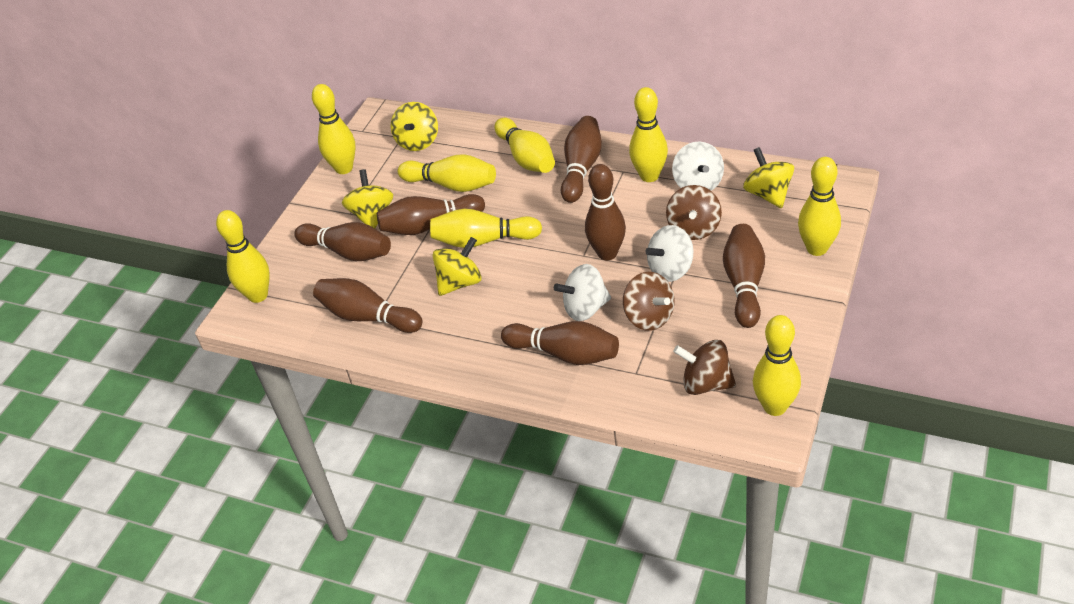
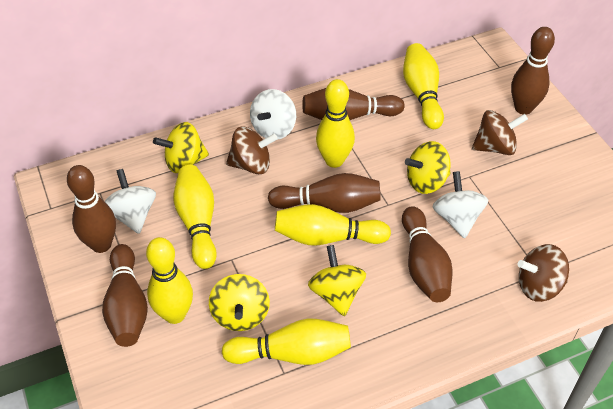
brown bowling pin: 7 -> 6
yellow bowling pin: 8 -> 6

